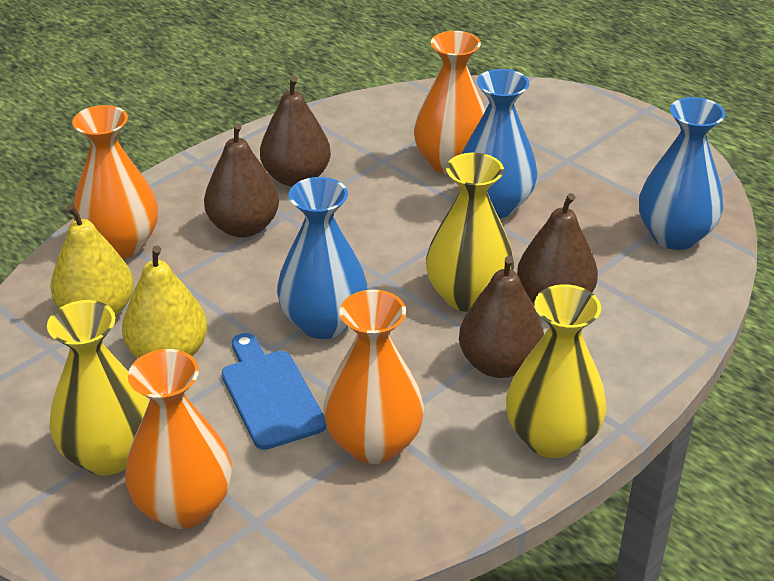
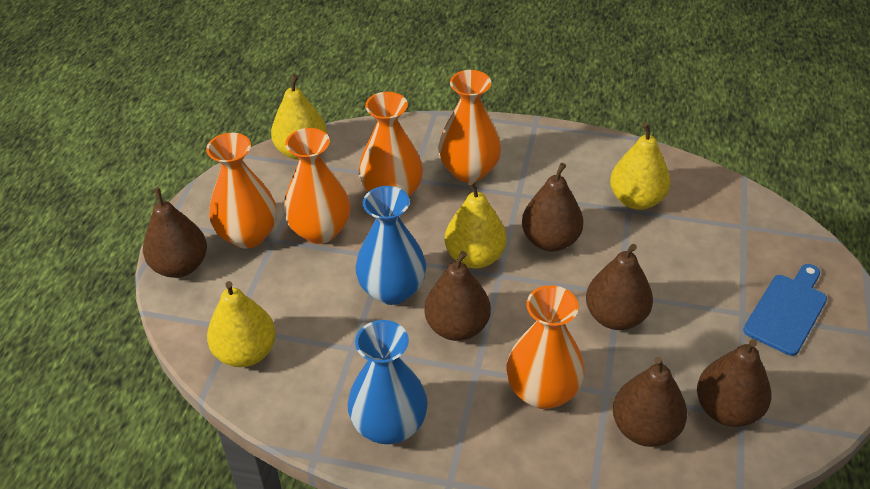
blue vase: 3 -> 2
brown pear: 4 -> 6
orange vase: 4 -> 5
yellow pear: 2 -> 4
yellow vase: 3 -> 0

